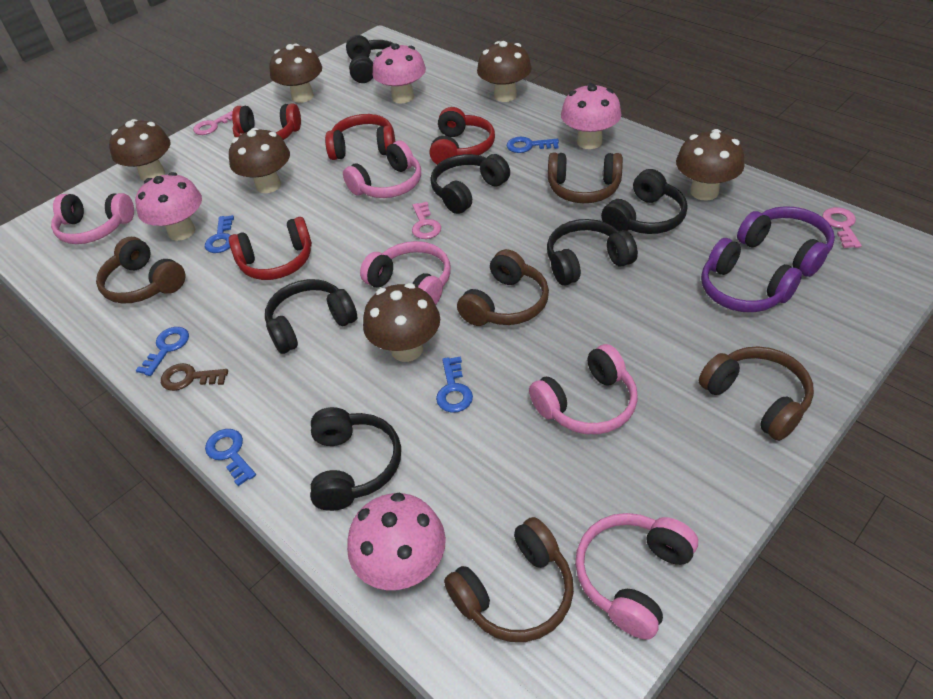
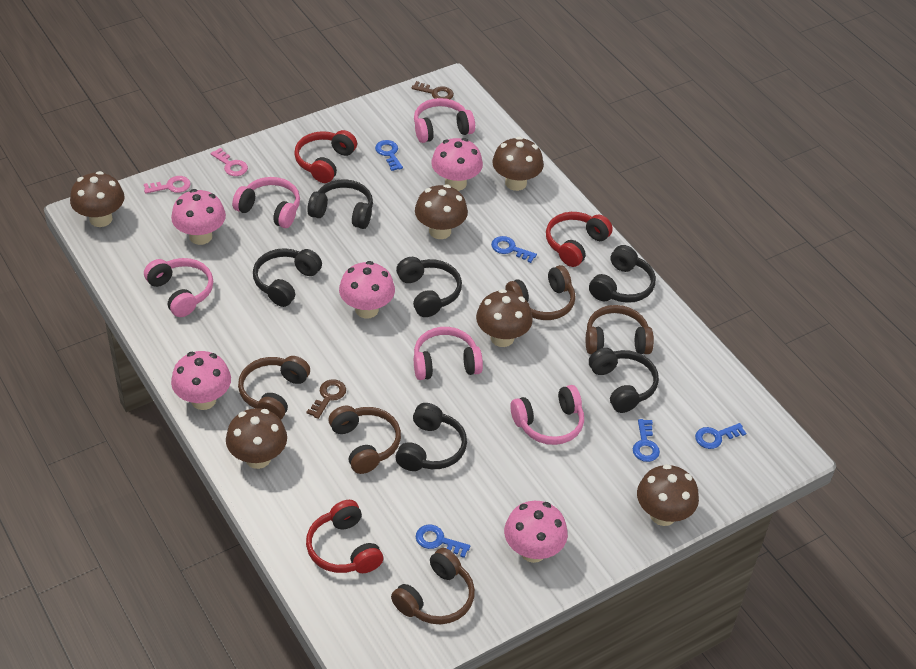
brown key: 1 -> 2
pink key: 3 -> 2
pink mushroom: 4 -> 5
purple headphones: 2 -> 0
red headphones: 4 -> 3

